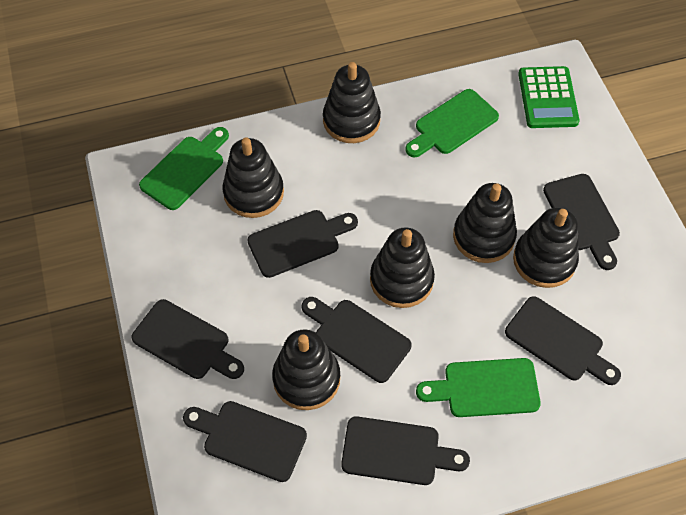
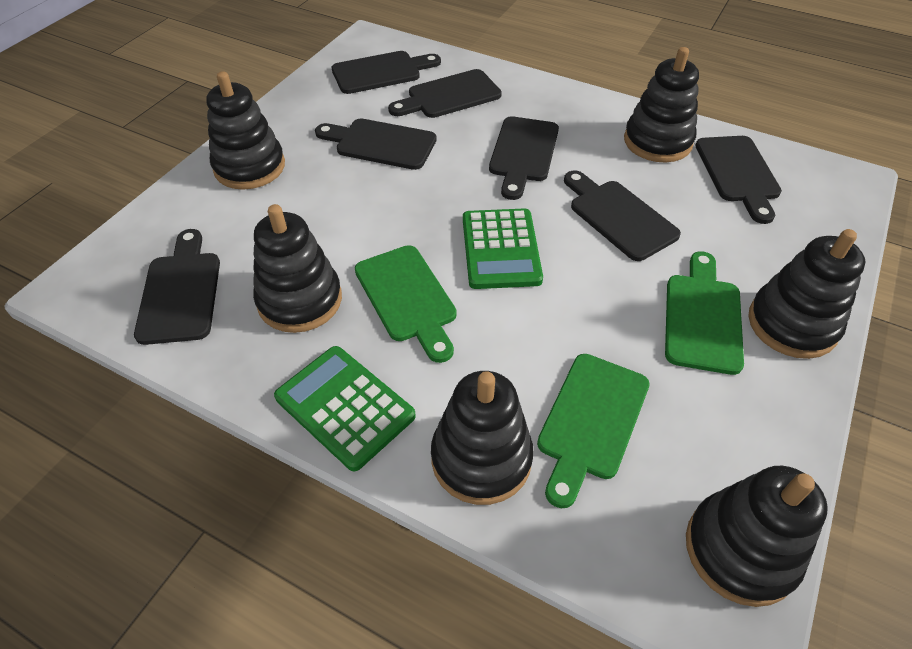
green calculator: 1 -> 2

